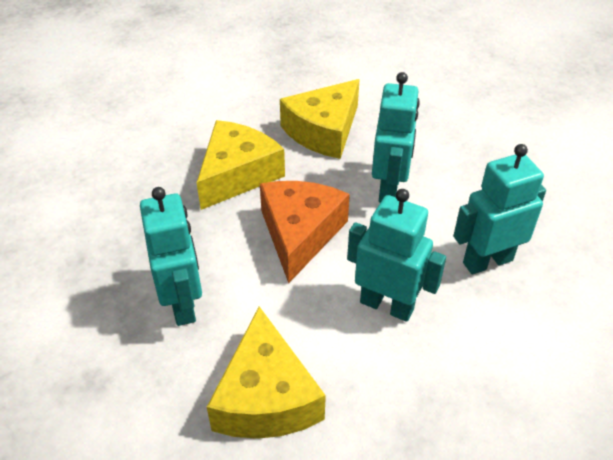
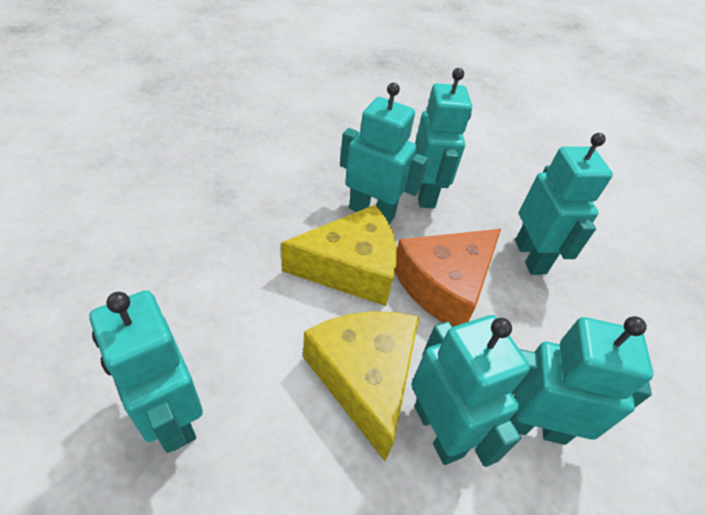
turquoise robot: 4 -> 6
yellow cheese: 3 -> 2

